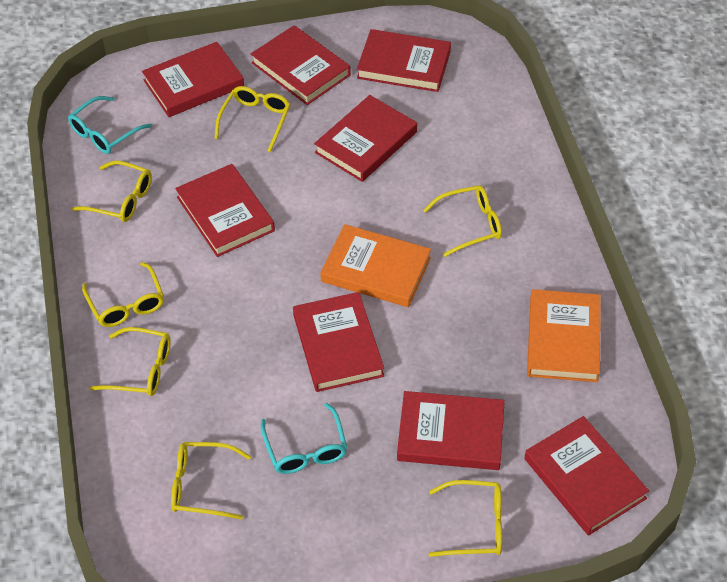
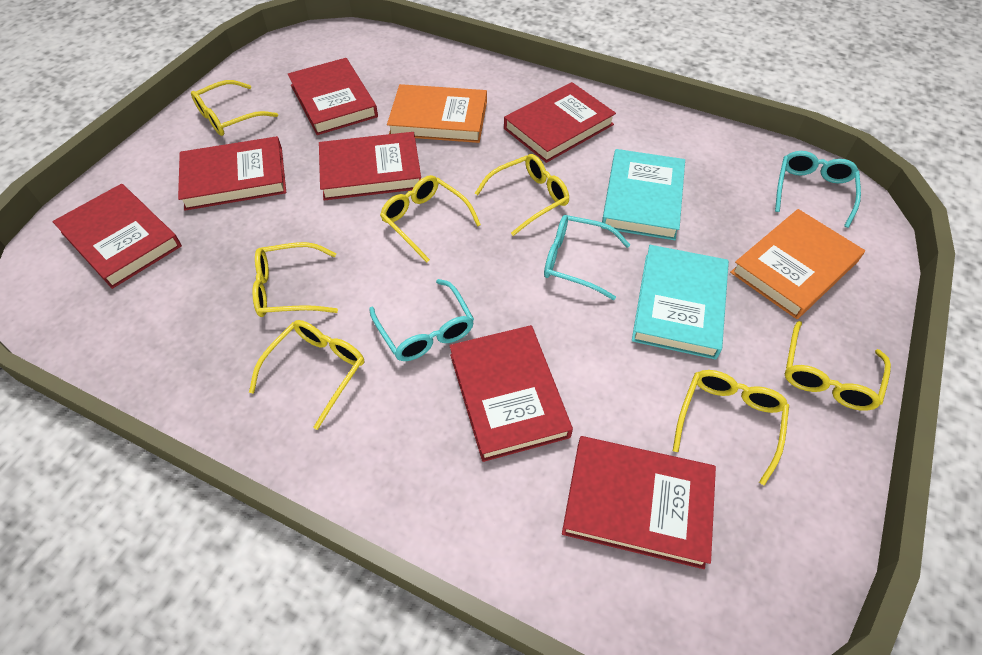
red book: 8 -> 7
turquoise book: 0 -> 2
turquoise glasses: 2 -> 3

